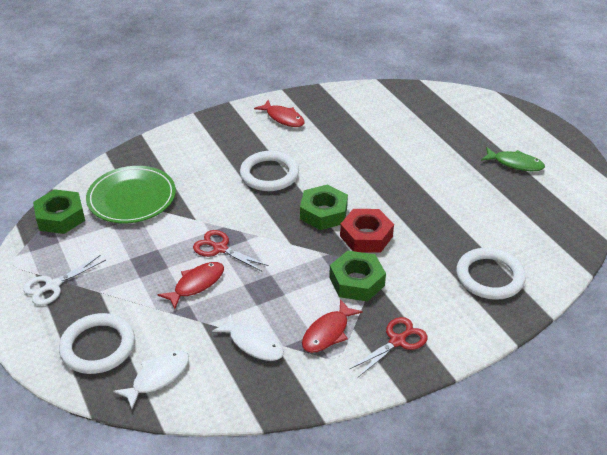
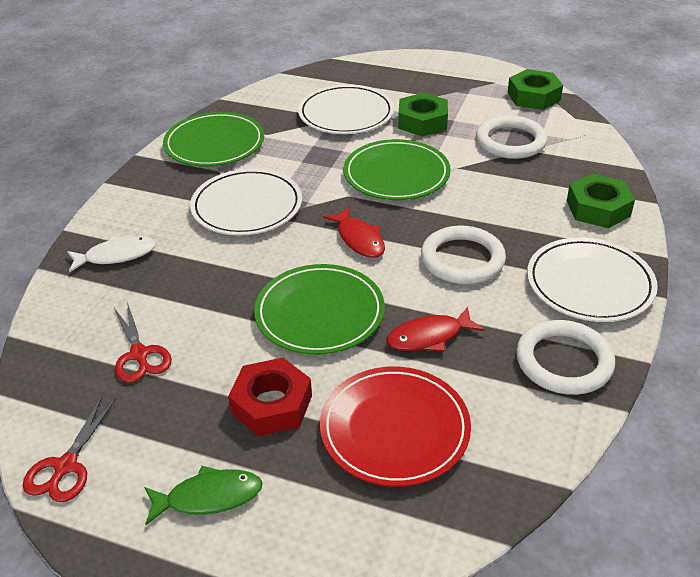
green plate: 1 -> 3
red fish: 3 -> 2
red plate: 0 -> 1
white fish: 2 -> 1
white plate: 0 -> 3
white scissors: 1 -> 0

